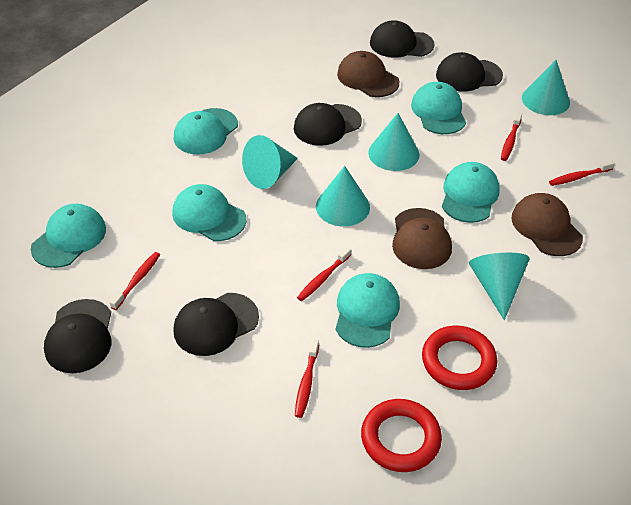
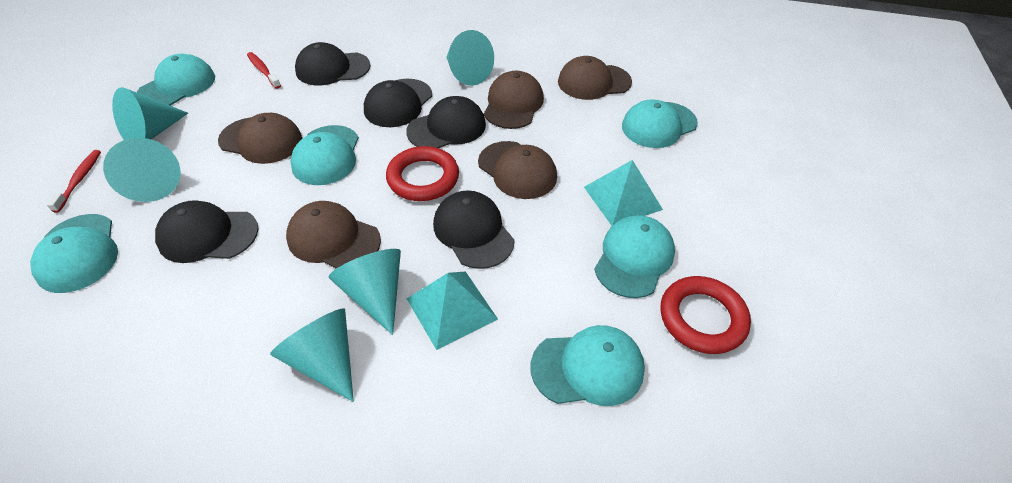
brown cap: 3 -> 5
red toothbrush: 5 -> 2
turquoise pyramid: 0 -> 2

